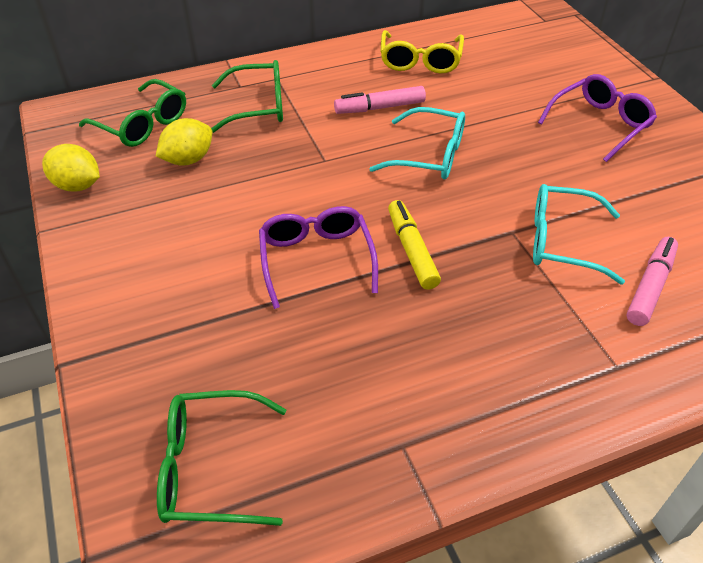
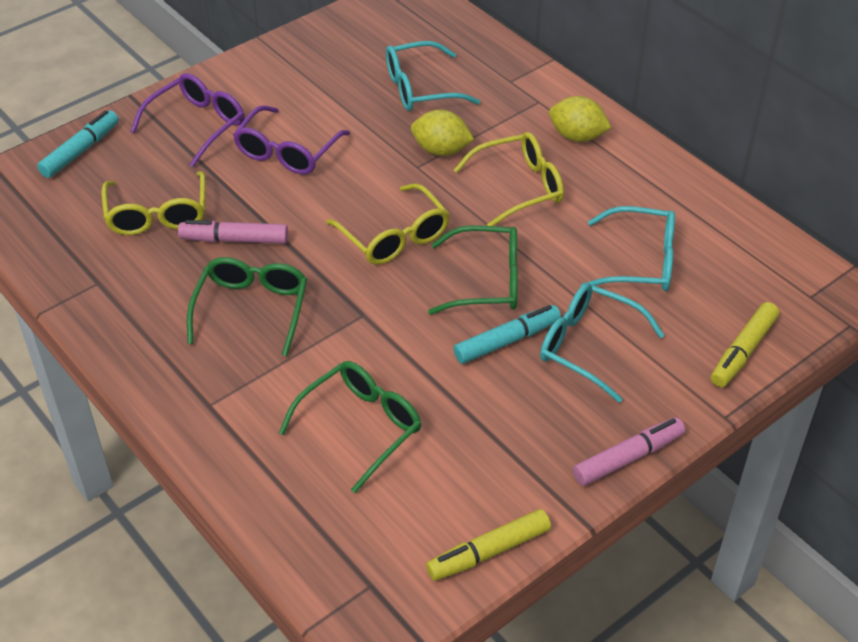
turquoise glasses: 2 -> 3
turquoise marker: 0 -> 2
yellow glasses: 1 -> 3
yellow marker: 1 -> 2

